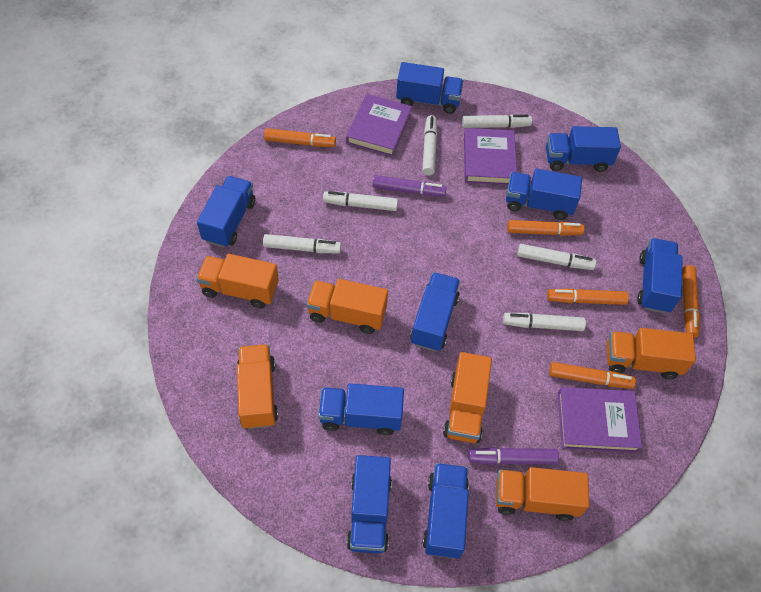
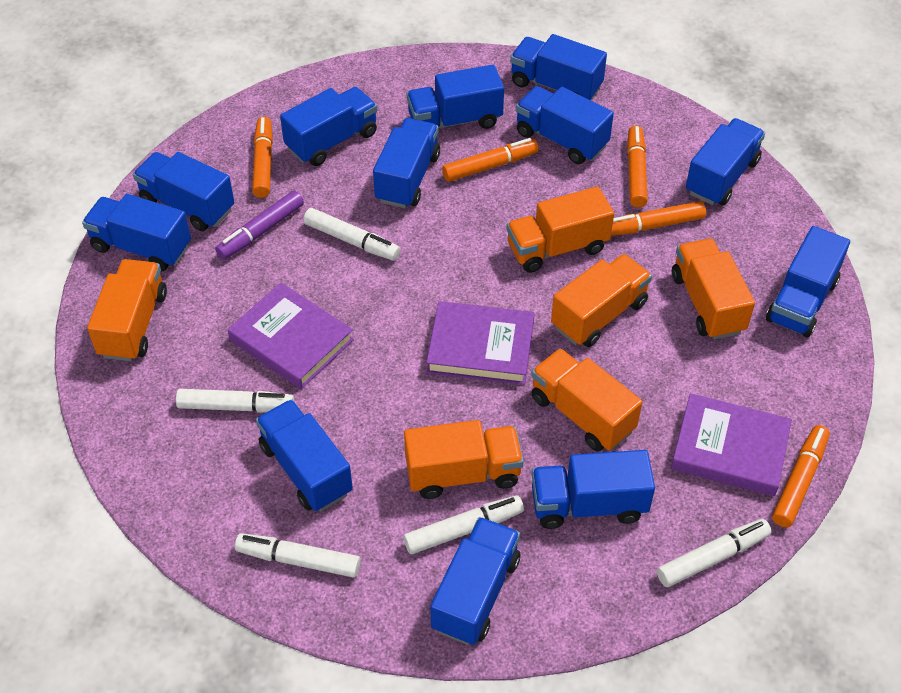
blue truck: 9 -> 12
purple marker: 2 -> 1
white marker: 6 -> 5

